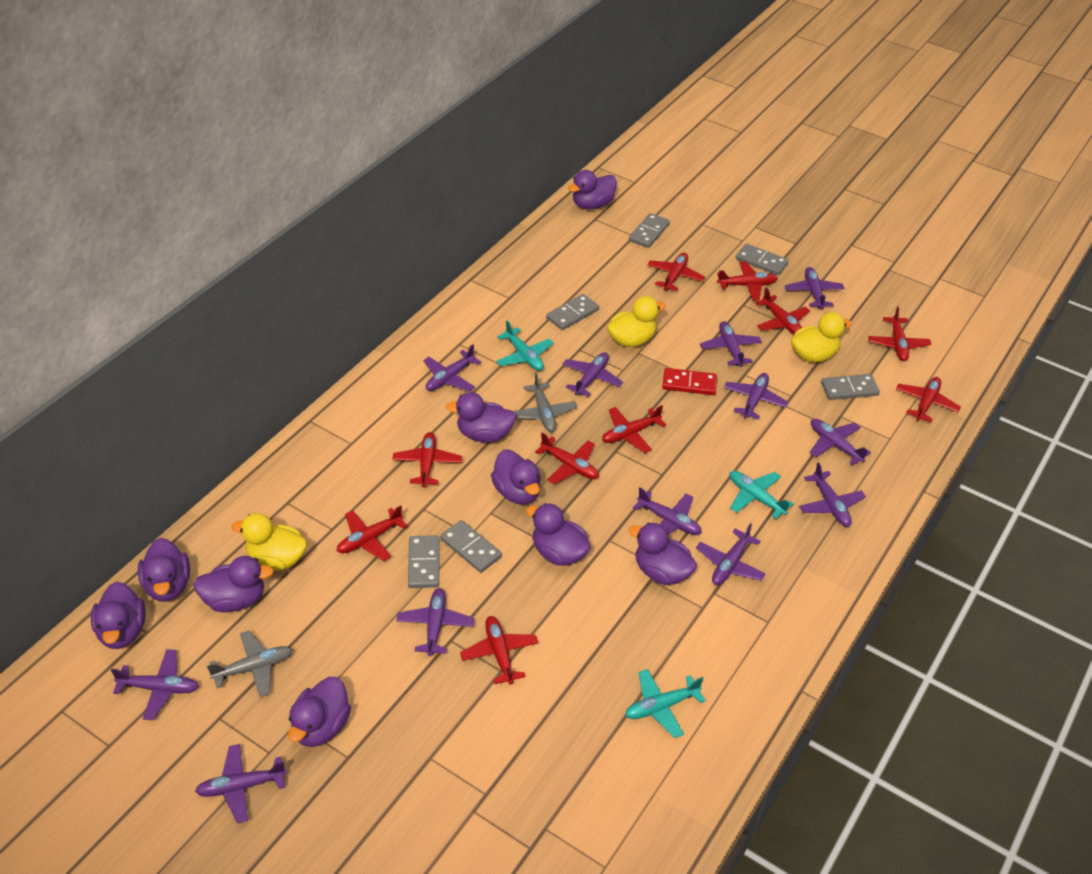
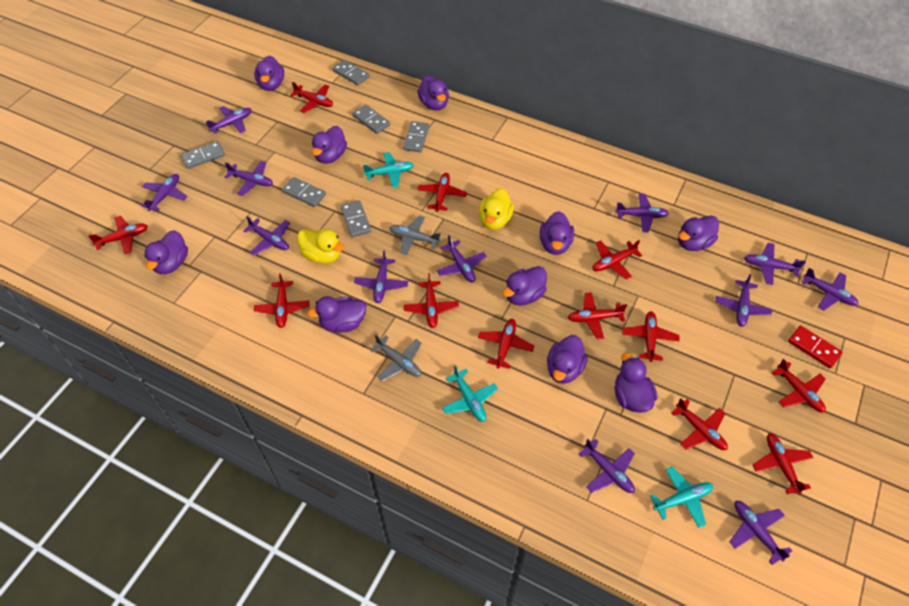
purple duck: 9 -> 10
red plane: 10 -> 12
yellow duck: 3 -> 2

